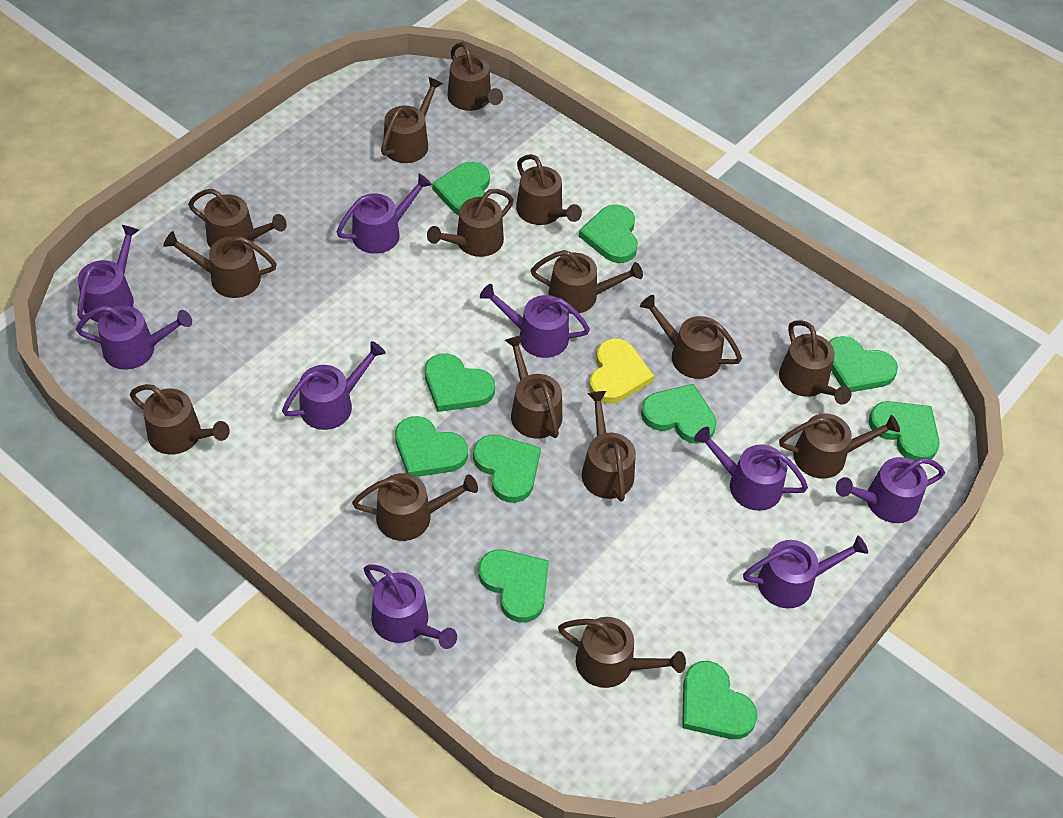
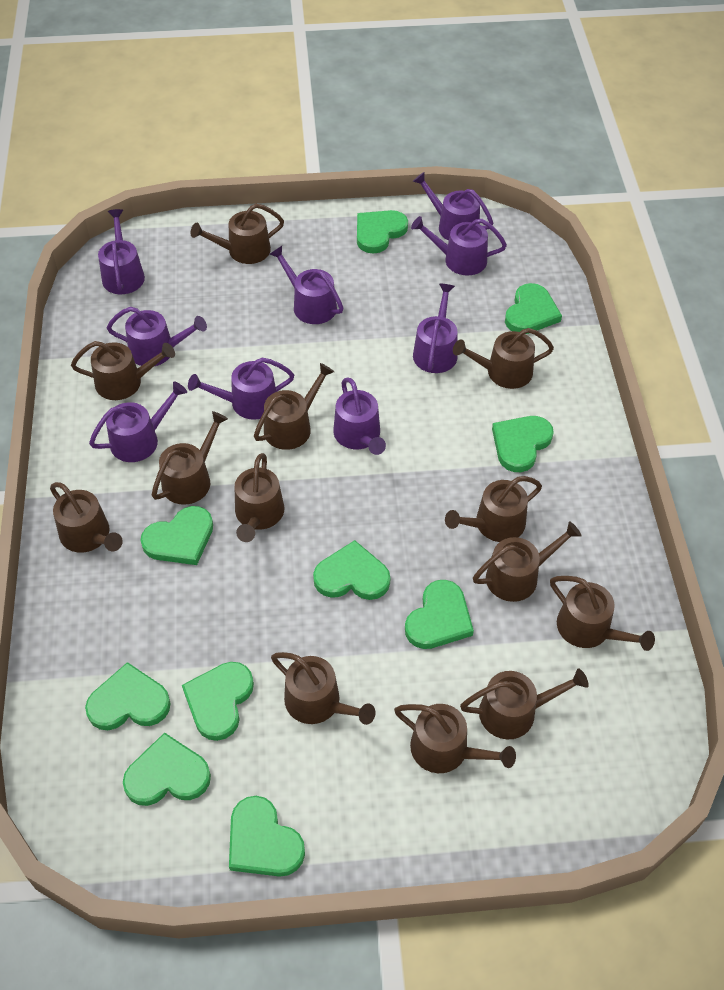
brown watering can: 15 -> 13
yellow heart: 1 -> 0

